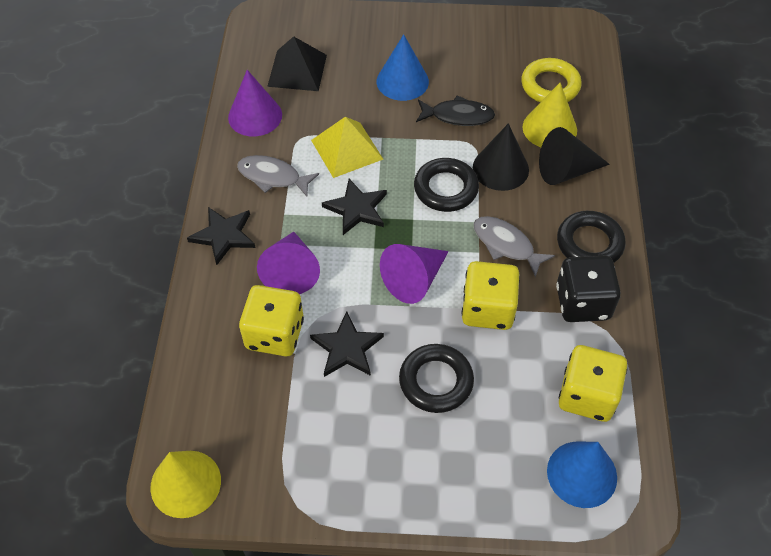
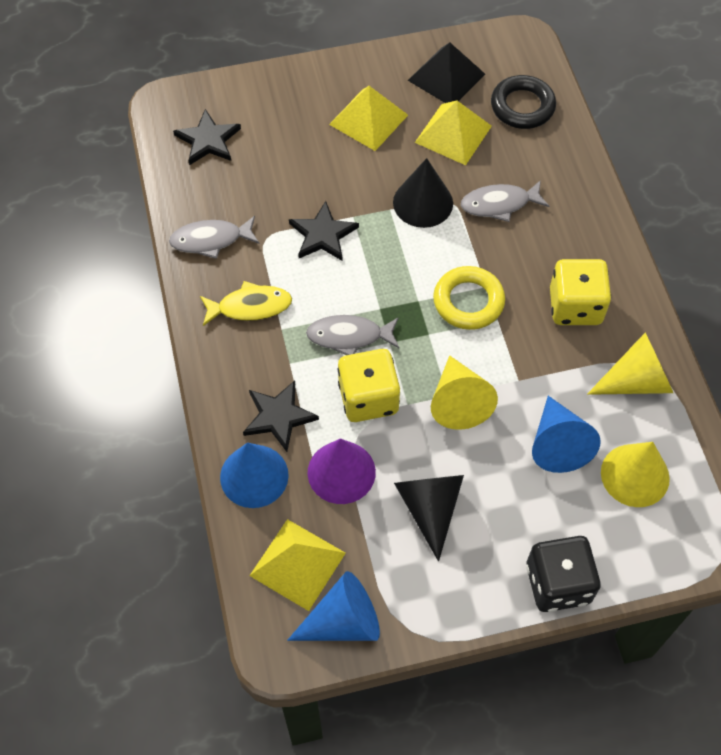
black fish: 1 -> 0
black ring: 3 -> 1
blue cone: 2 -> 3
grey fish: 2 -> 3
purple cone: 3 -> 1
yellow cone: 2 -> 3
yellow dice: 3 -> 2
yellow fish: 0 -> 1
yellow pyramid: 1 -> 3

